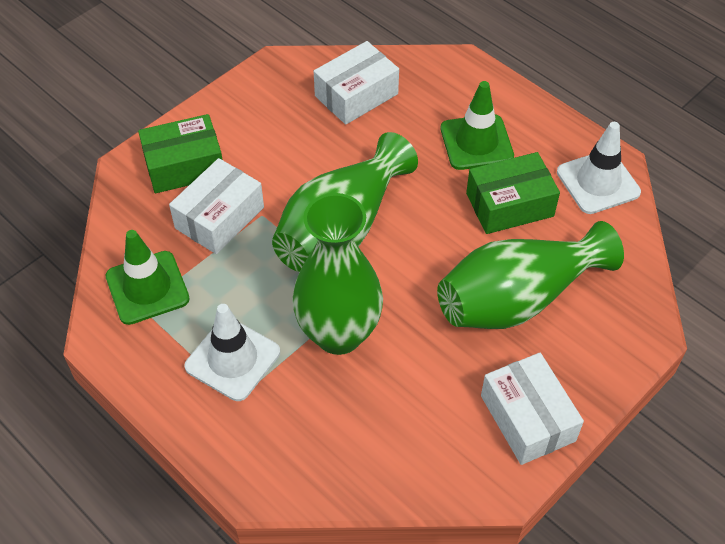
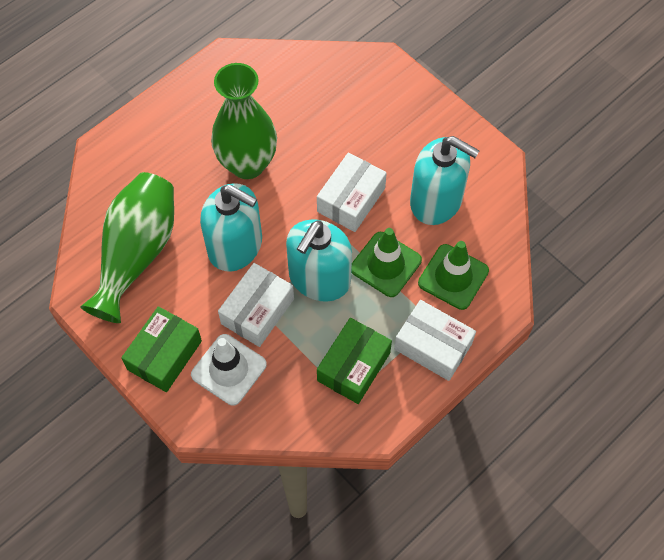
green vase: 3 -> 2
turquoise soap dispenser: 0 -> 3
white traffic cone: 2 -> 1

